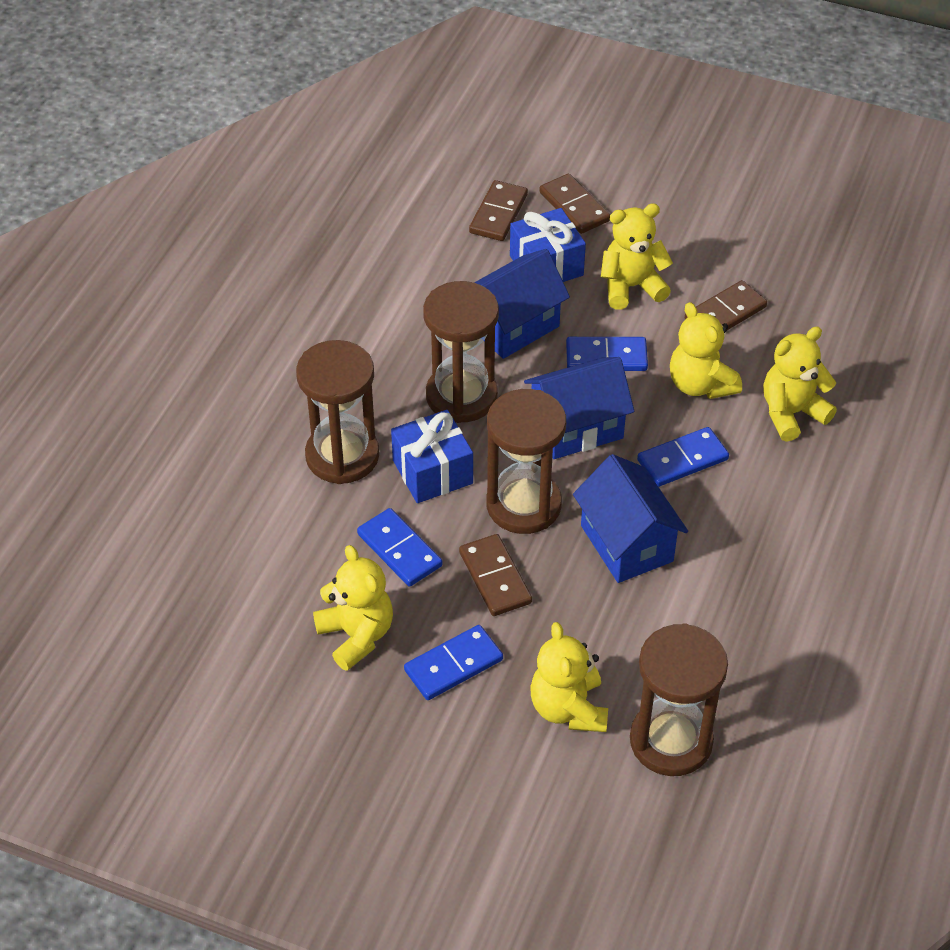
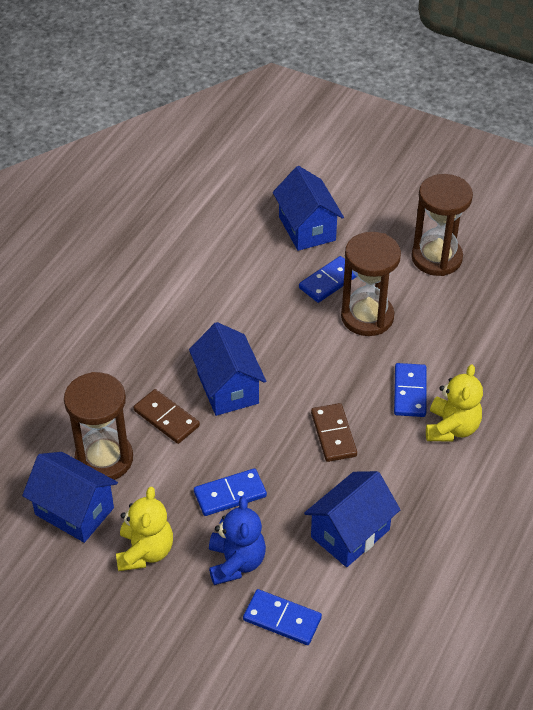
blue gift: 2 -> 0
blue house: 3 -> 4
blue teddy bear: 0 -> 1
brown domino: 4 -> 2
brown hourglass: 4 -> 3
yellow teddy bear: 5 -> 2

